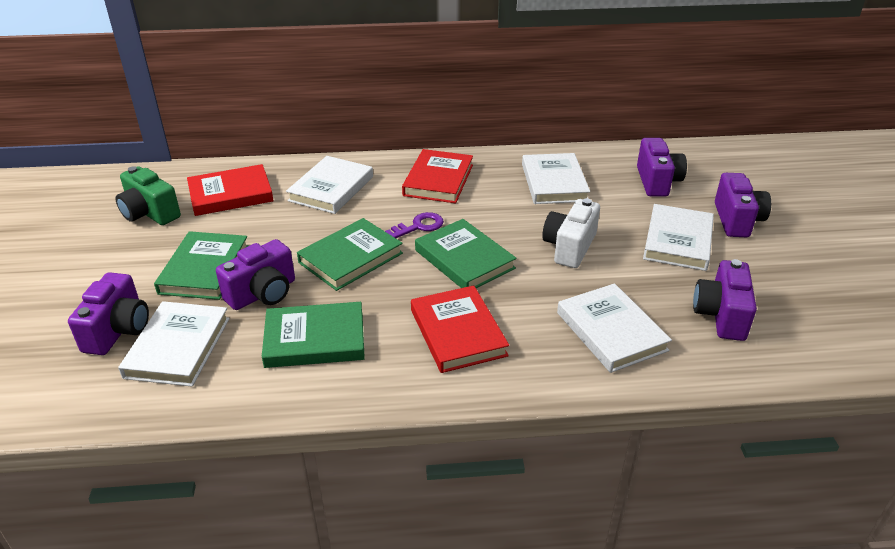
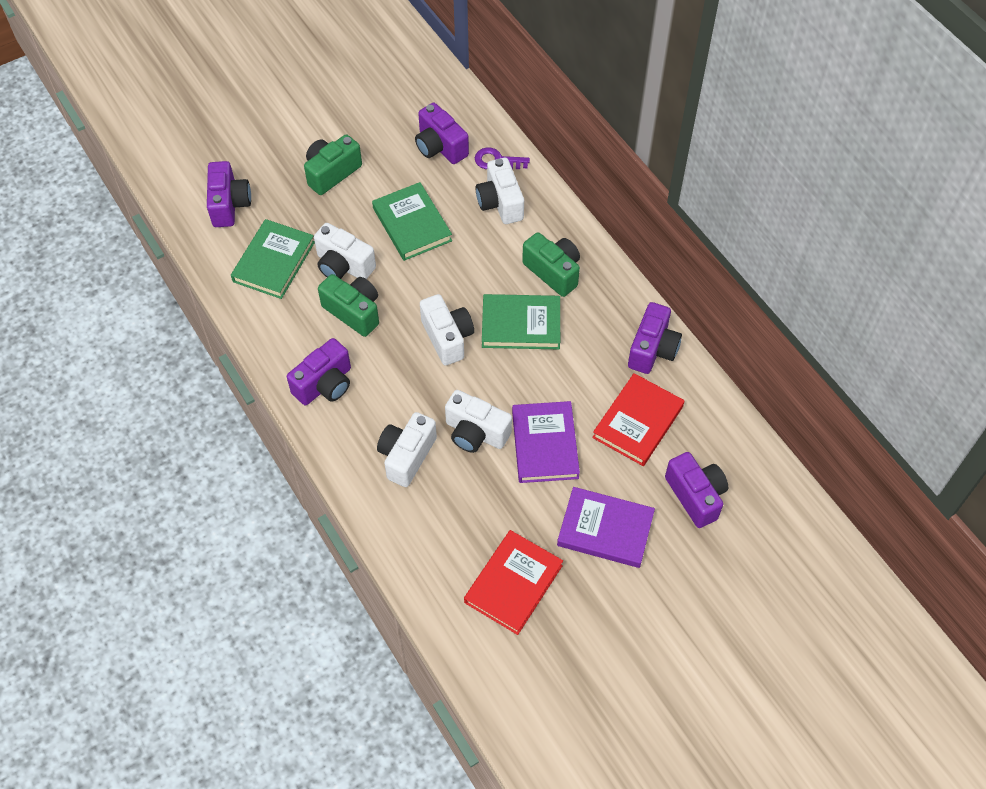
green book: 4 -> 3
green camera: 1 -> 3
purple book: 0 -> 2
red book: 3 -> 2
white book: 5 -> 0
white camera: 1 -> 5

